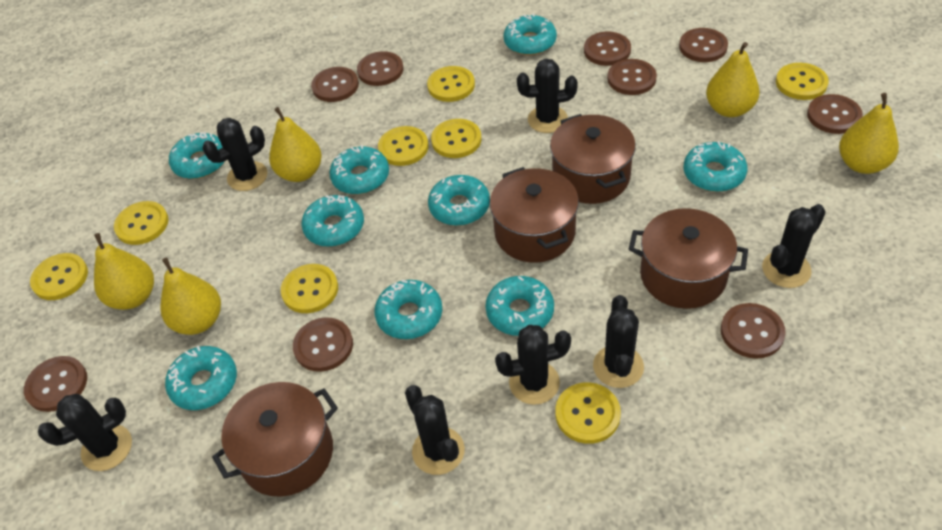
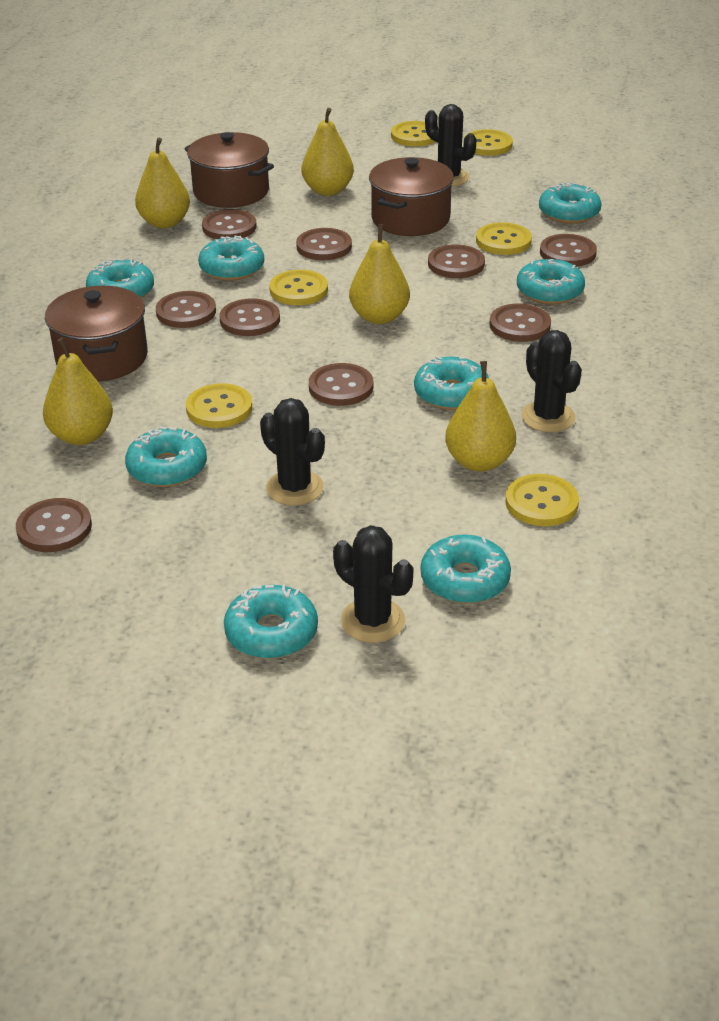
black cactus: 7 -> 4
brown pot: 4 -> 3
turquoise donut: 9 -> 8
yellow button: 8 -> 6

